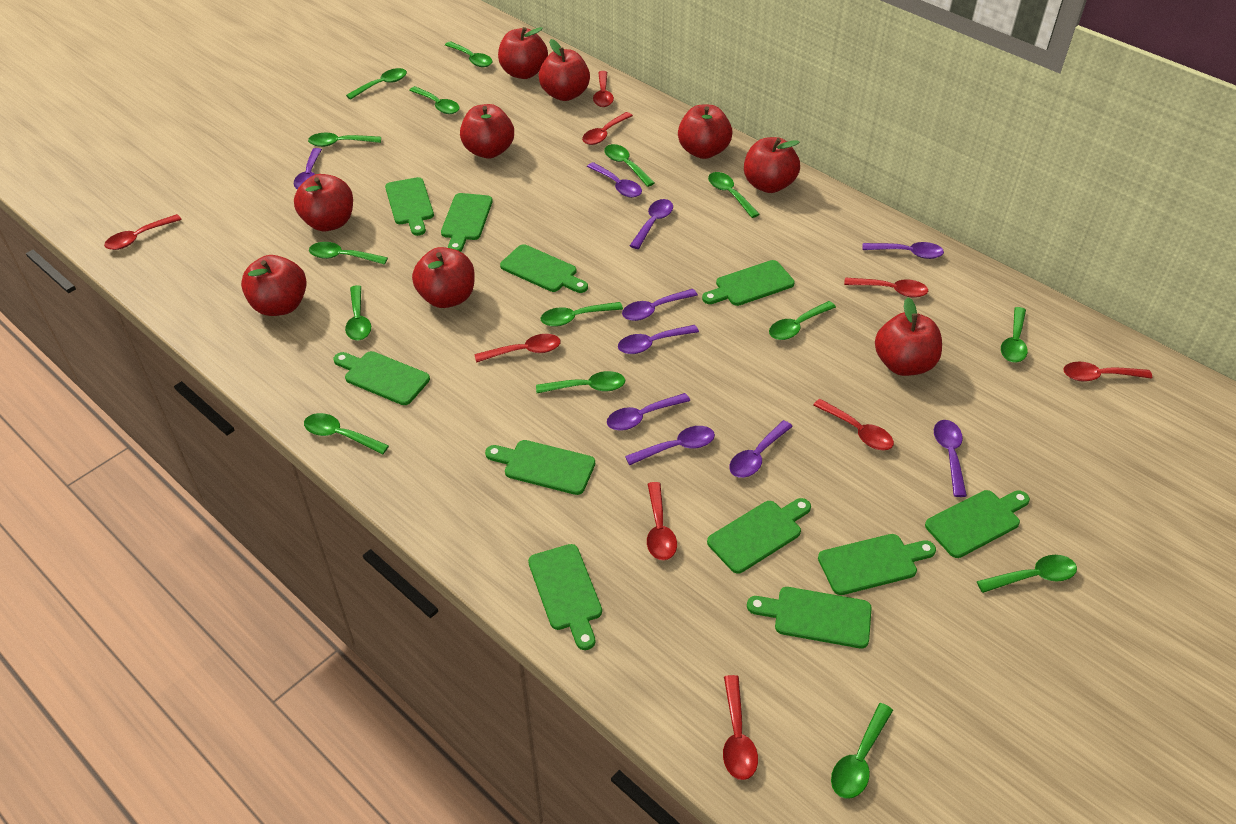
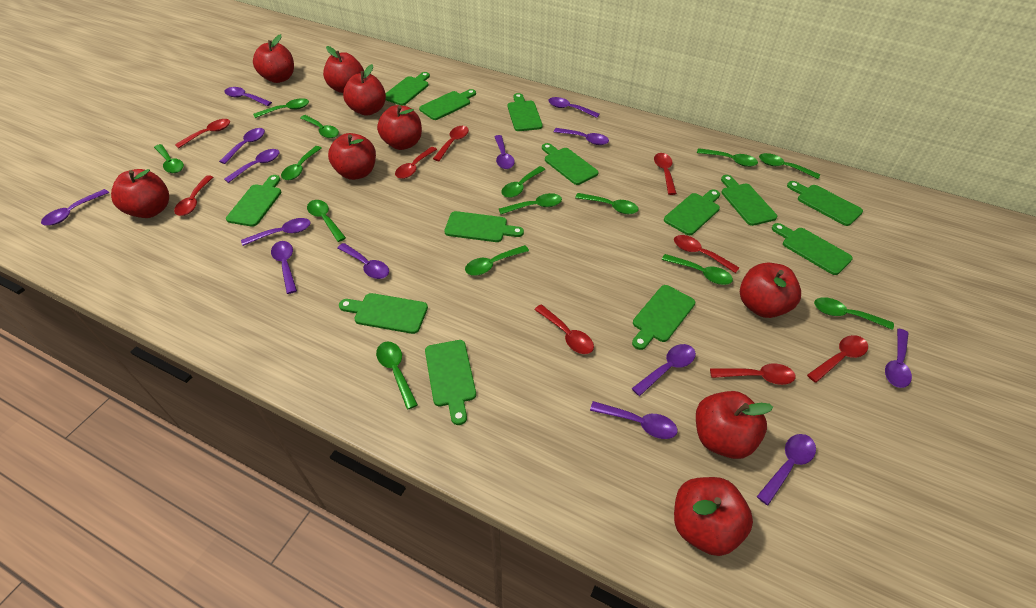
green cutting board: 11 -> 13
green spoon: 15 -> 14
purple spoon: 10 -> 14

